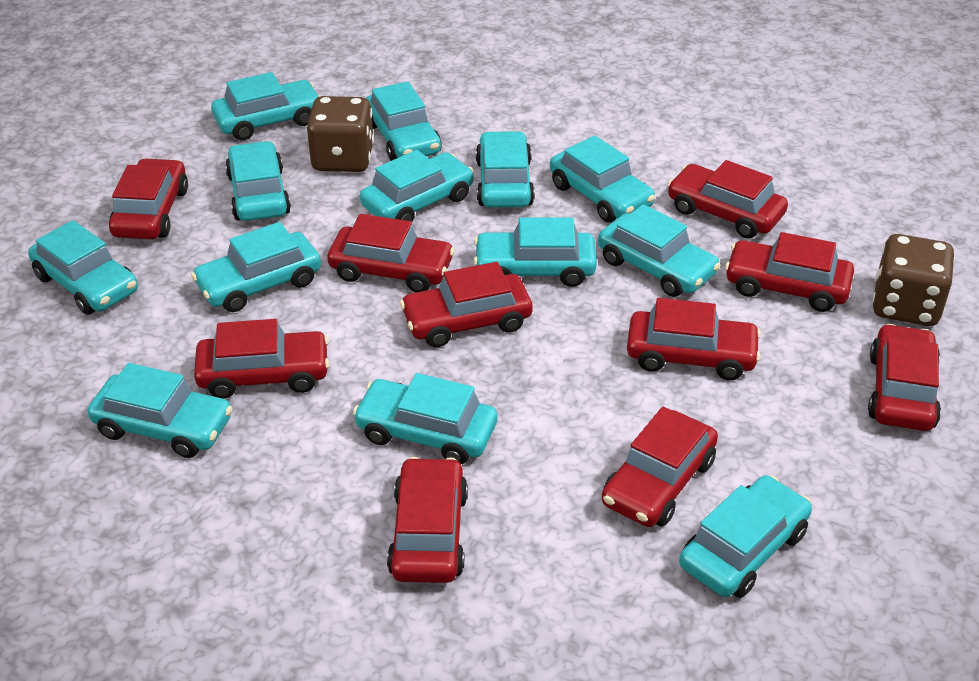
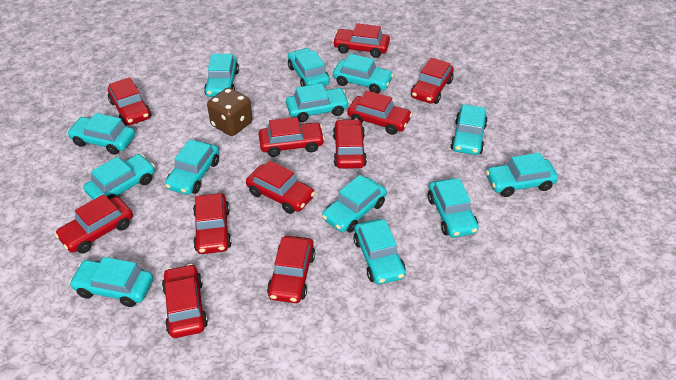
brown dice: 2 -> 1
red car: 10 -> 11

